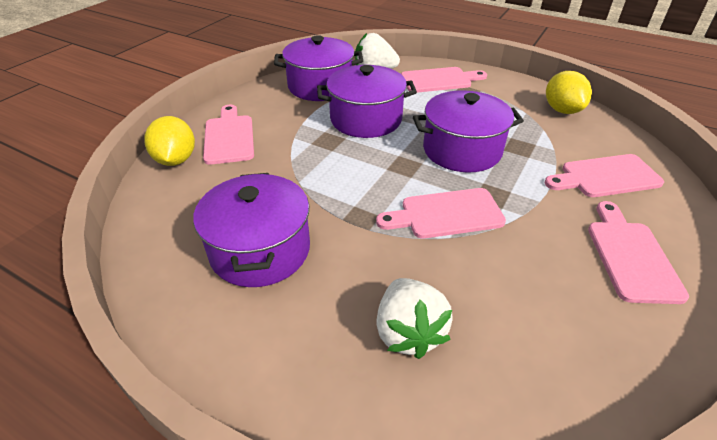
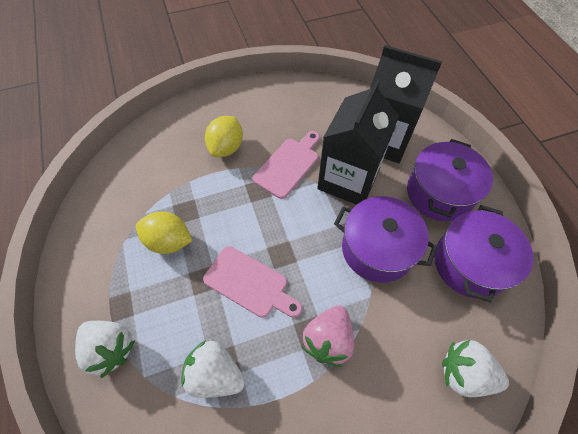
black carton: 0 -> 2
pink cutting board: 5 -> 2
pink strawberry: 0 -> 1
purple pot: 4 -> 3
white strawberry: 2 -> 3

